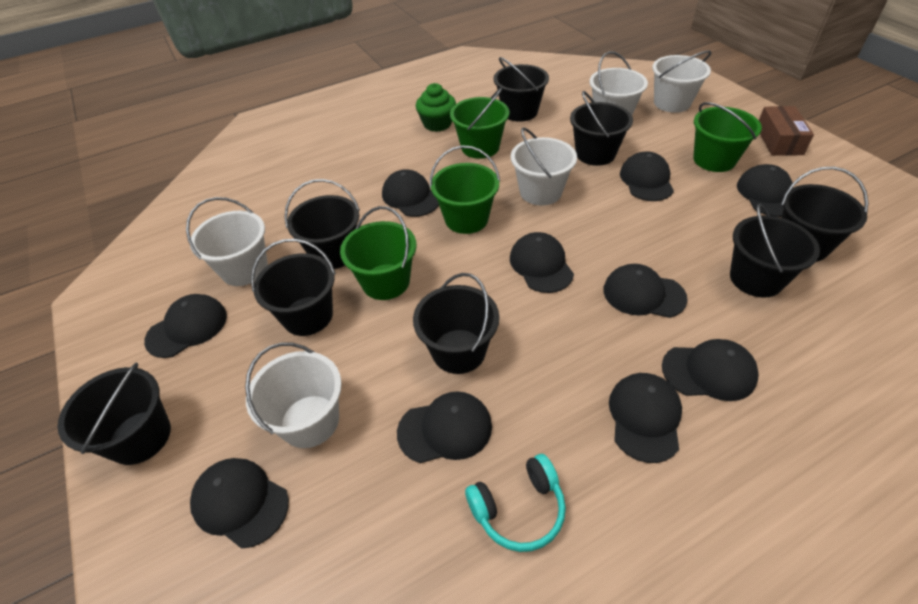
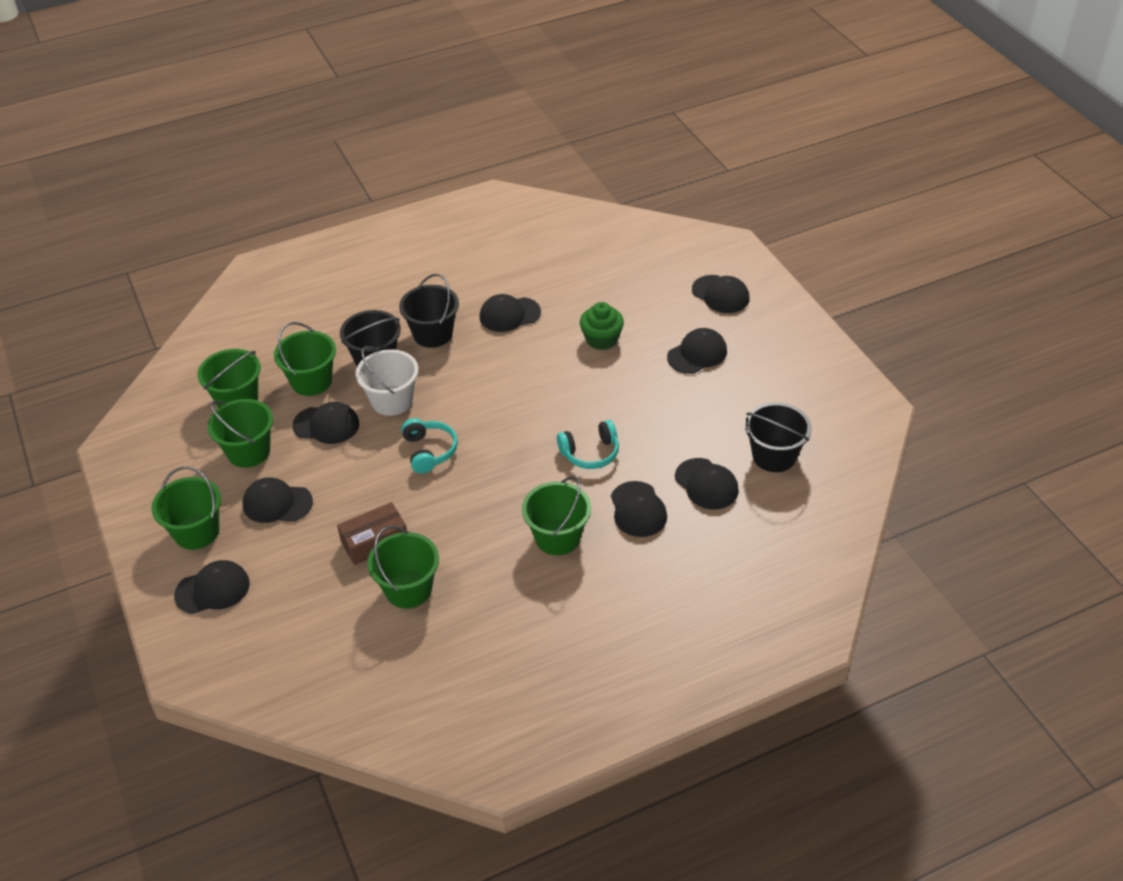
black bucket: 8 -> 3
black cap: 10 -> 8
green bucket: 4 -> 6
turquoise headphones: 1 -> 2
white bucket: 5 -> 1

